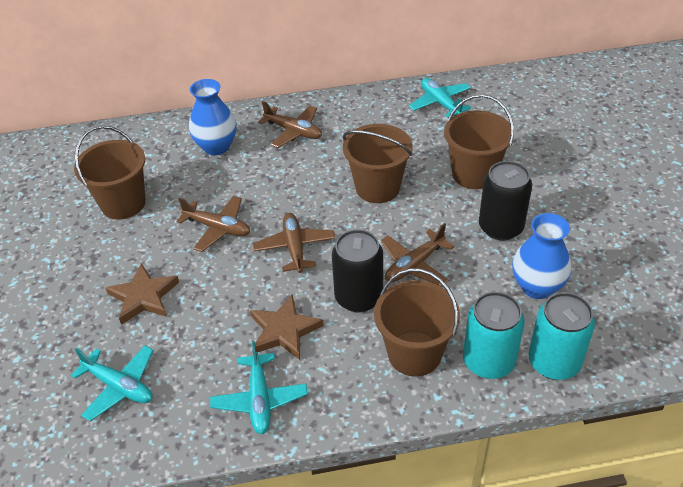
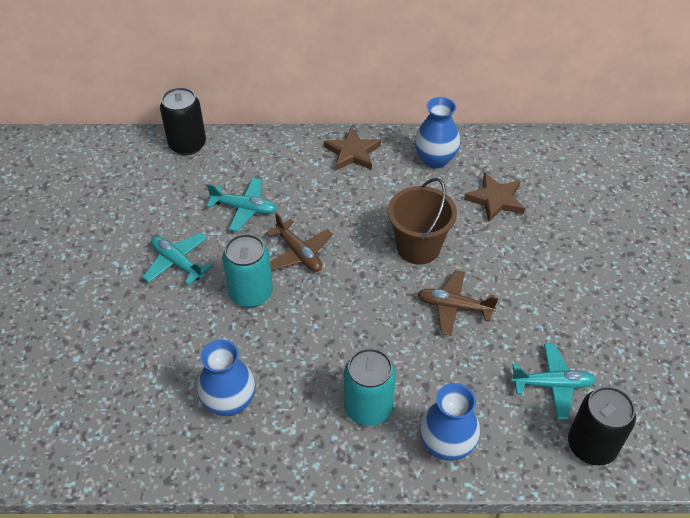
blue vase: 2 -> 3
brown bucket: 4 -> 1
brown plane: 4 -> 2

